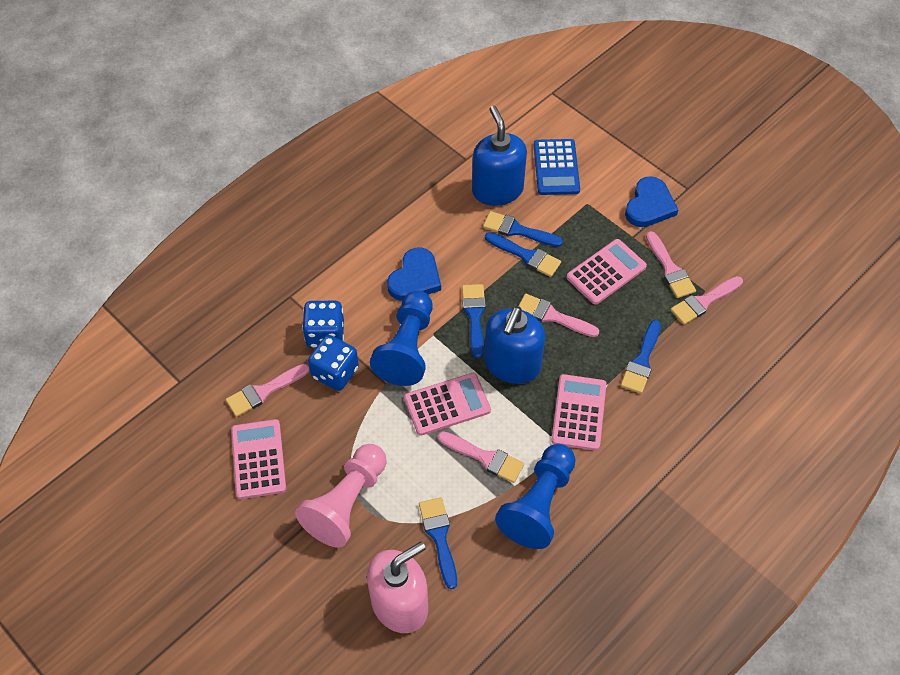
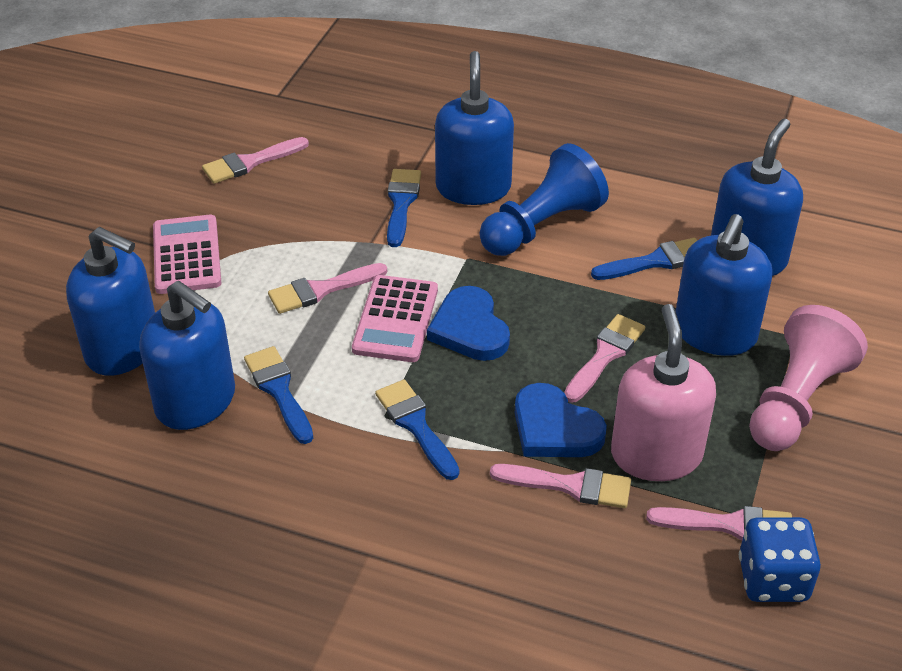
blue brush: 5 -> 4
blue calculator: 1 -> 0
blue dice: 2 -> 1
blue pawn: 2 -> 1
blue soap dispenser: 2 -> 5
pink calculator: 4 -> 2

